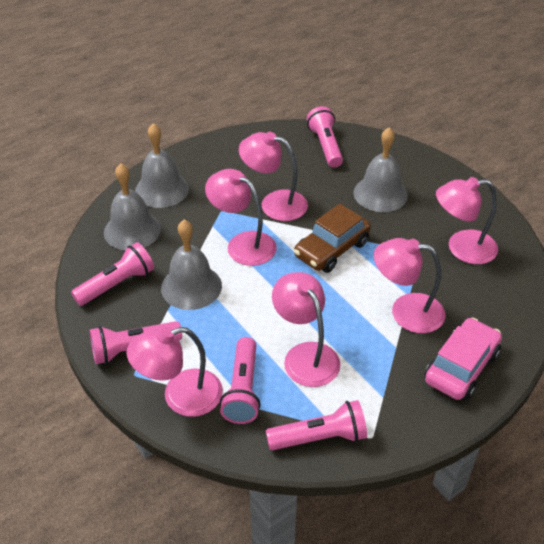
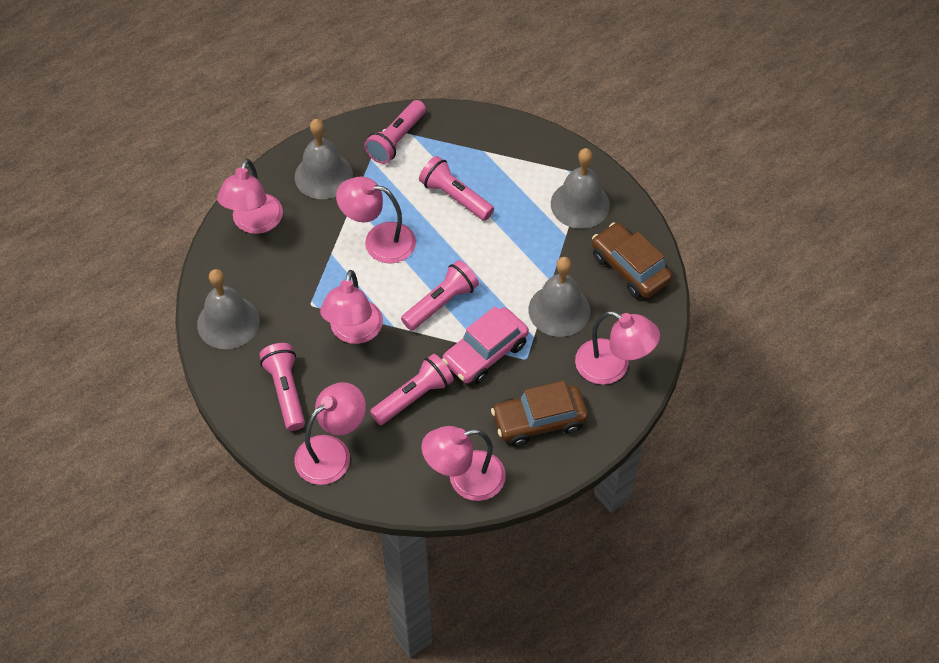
brown car: 1 -> 2

